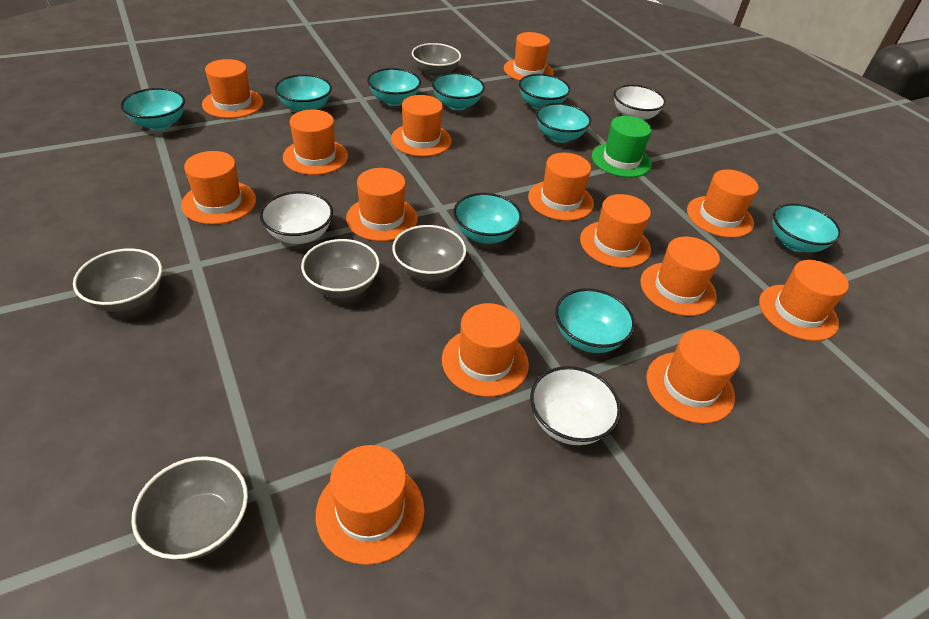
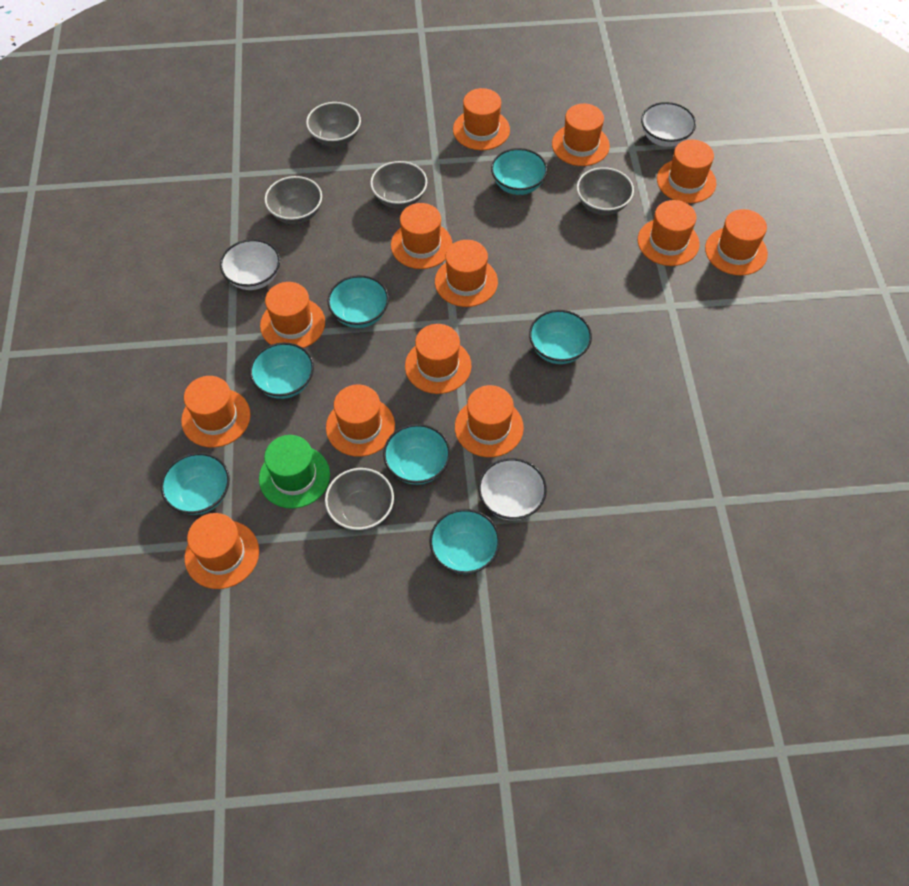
orange hat: 14 -> 13
turquoise bowl: 9 -> 7

